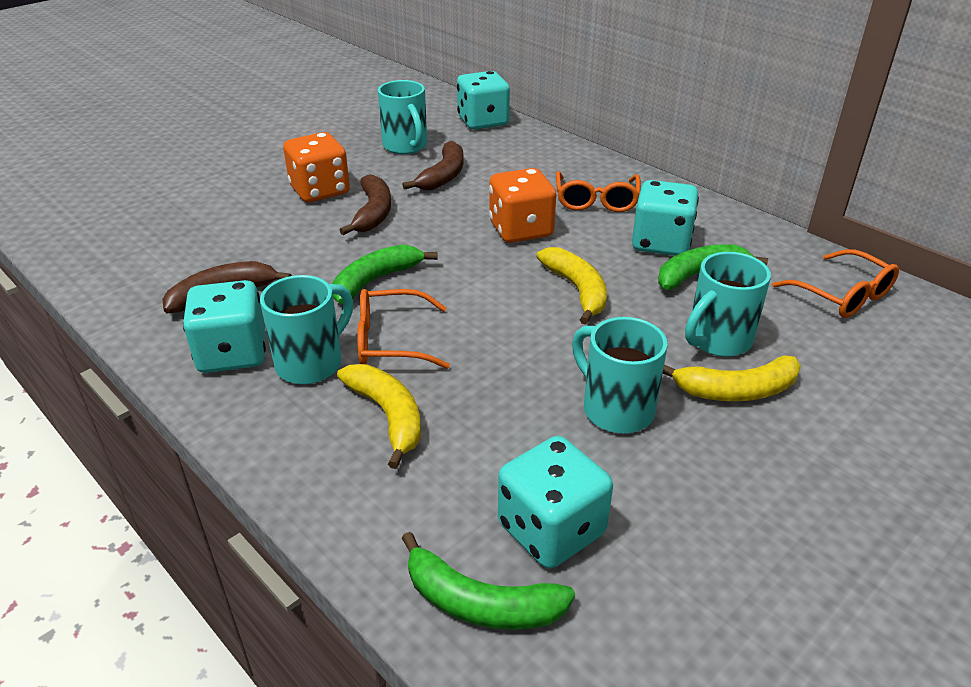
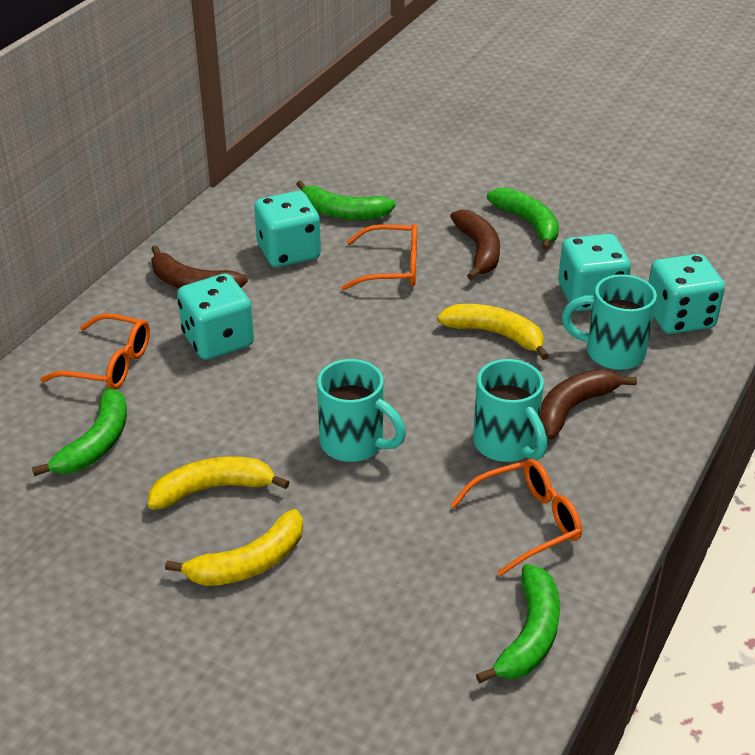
green banana: 3 -> 4
orange dice: 2 -> 0
turquoise mug: 4 -> 3

